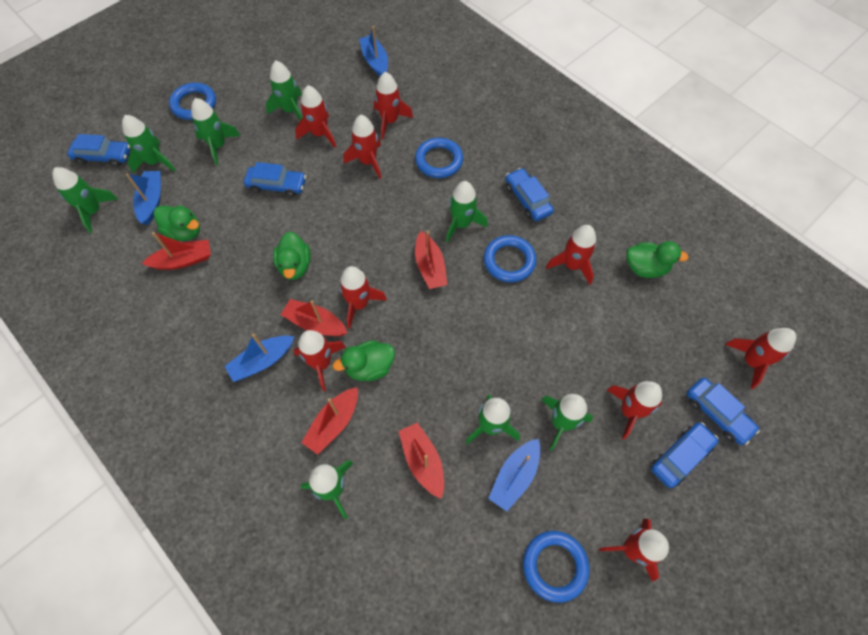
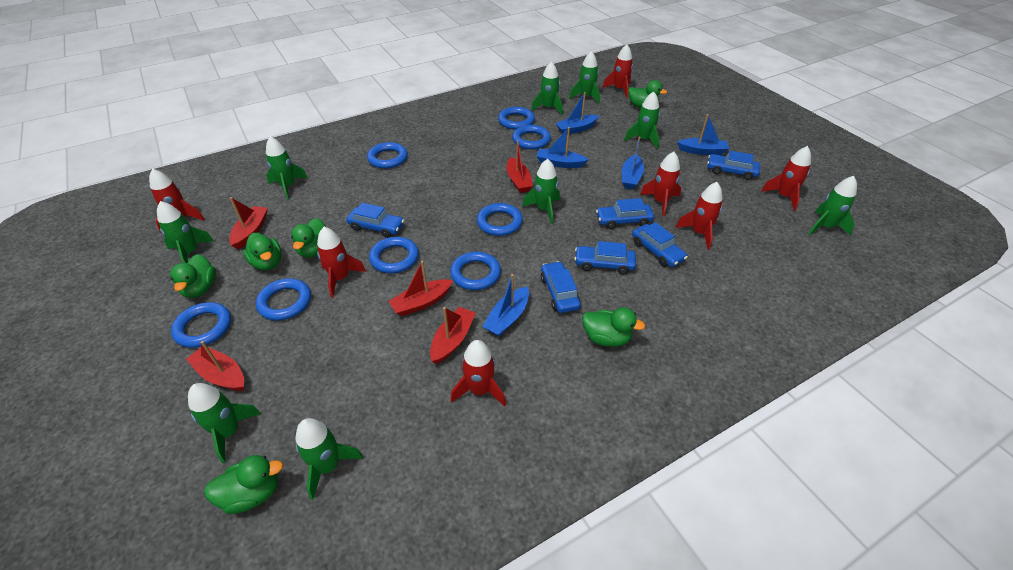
blue boat: 4 -> 5
blue car: 5 -> 6
blue ring: 4 -> 8
green duck: 4 -> 6
green rocket: 8 -> 9
red rocket: 9 -> 7

